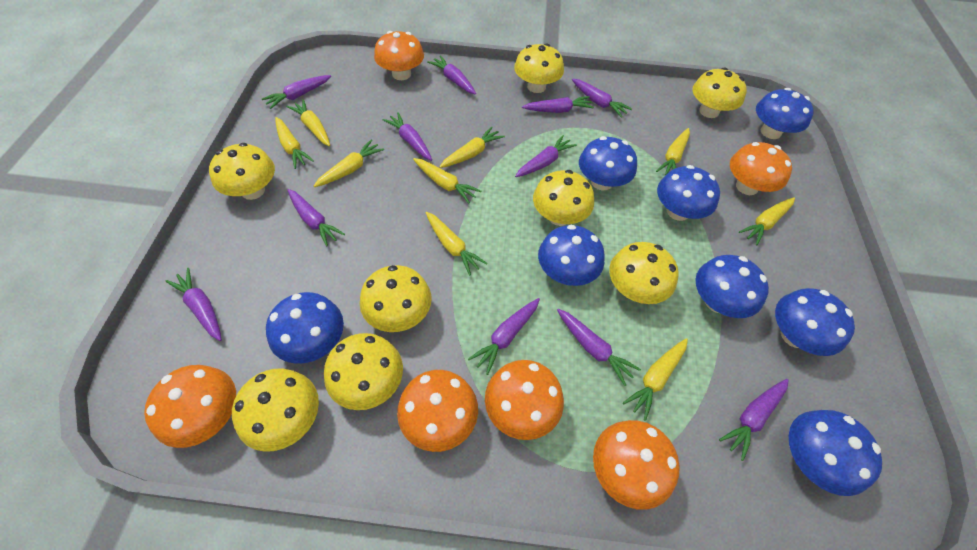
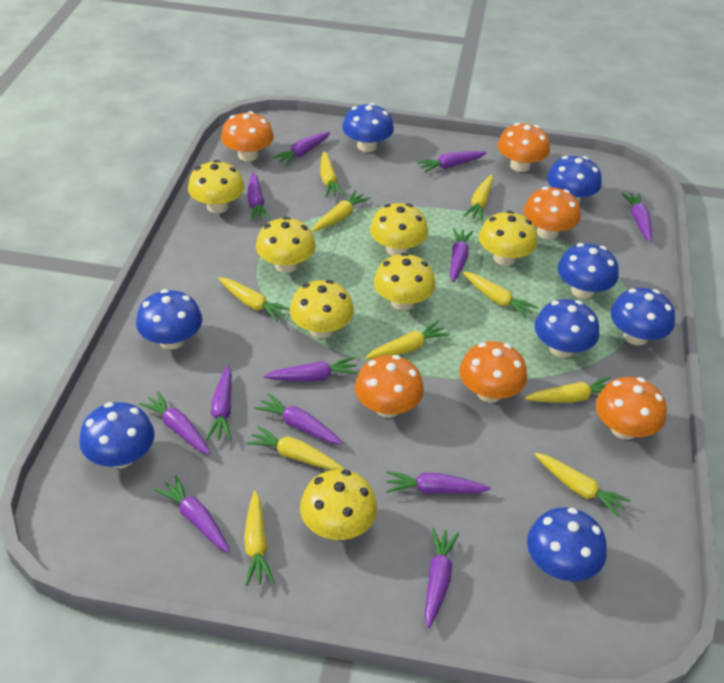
purple carrot: 11 -> 12
yellow carrot: 9 -> 10
yellow mushroom: 8 -> 7

